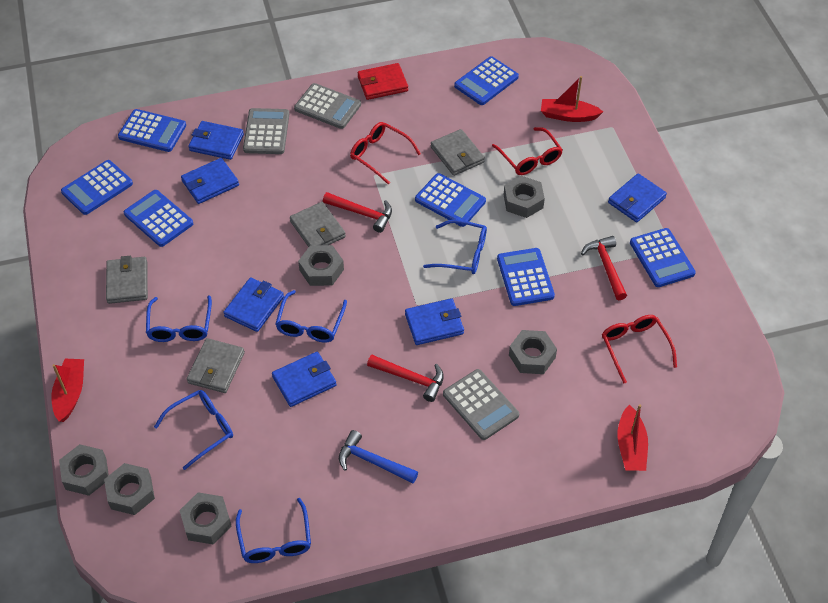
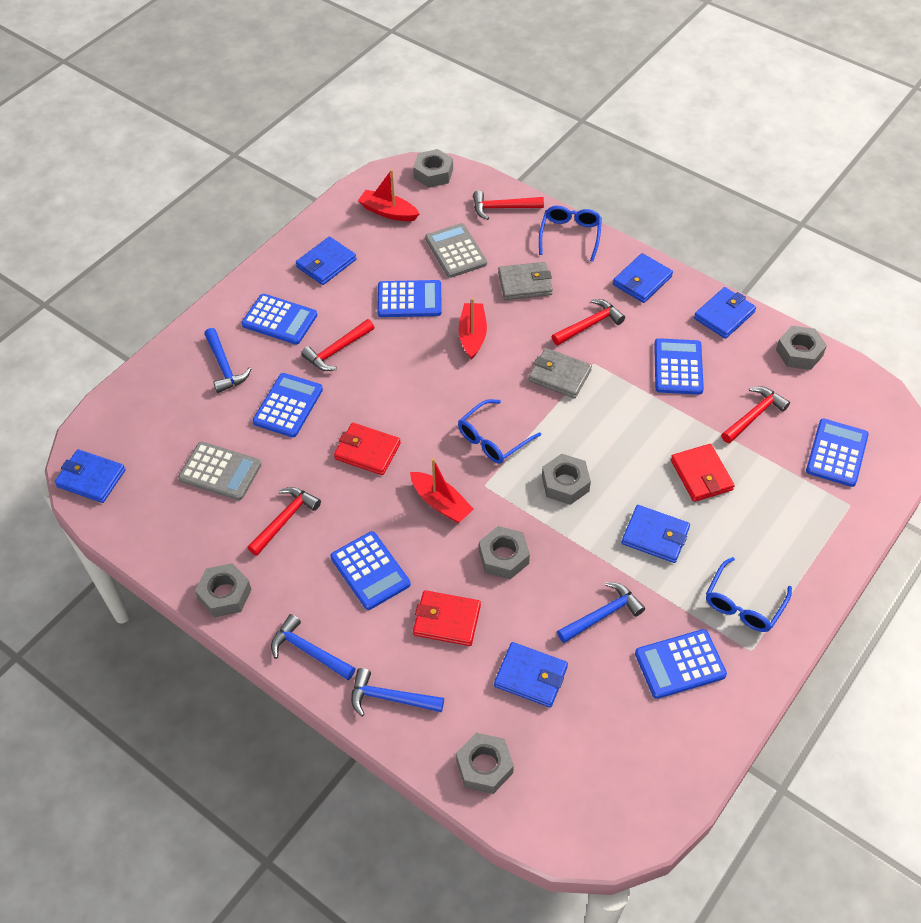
blue glasses: 5 -> 3
blue hammer: 1 -> 4
grey calculator: 3 -> 2
grey wallet: 4 -> 2
red glasses: 3 -> 0
red hammer: 3 -> 5
red wallet: 1 -> 3

